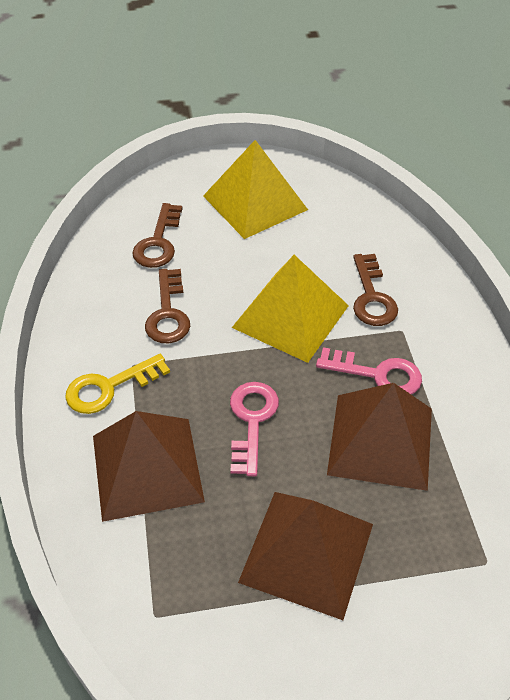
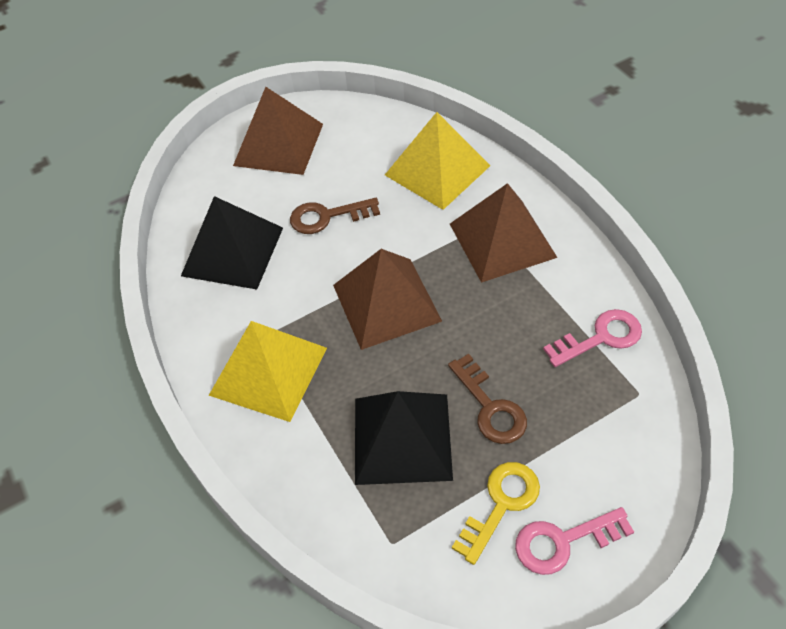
black pyramid: 0 -> 2
brown key: 3 -> 2

